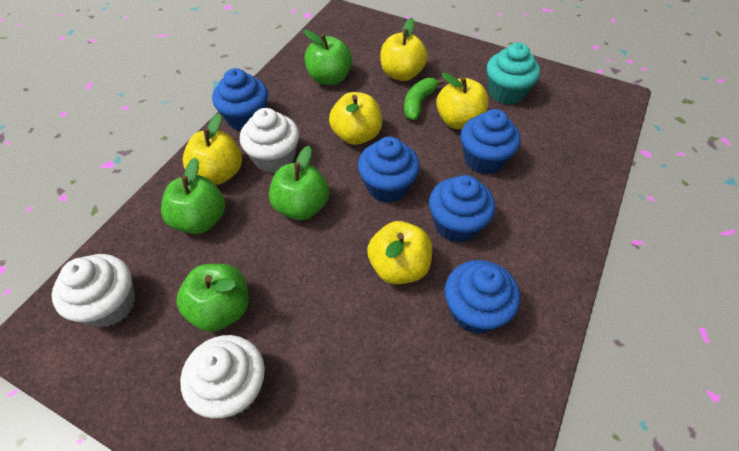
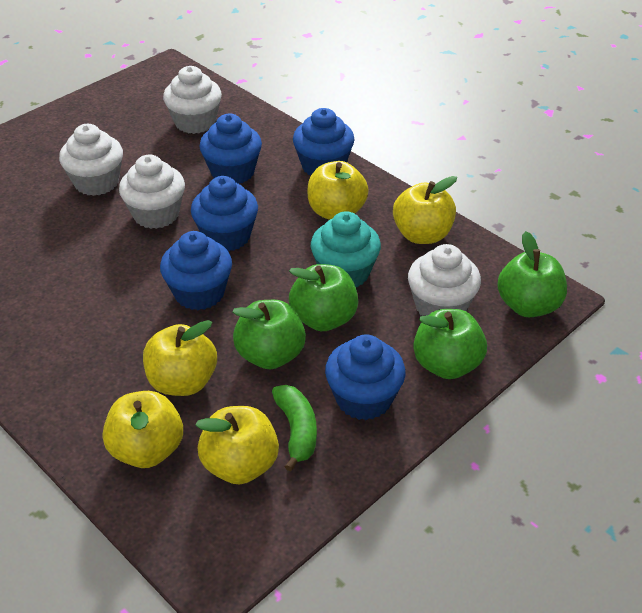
white cupcake: 3 -> 4

